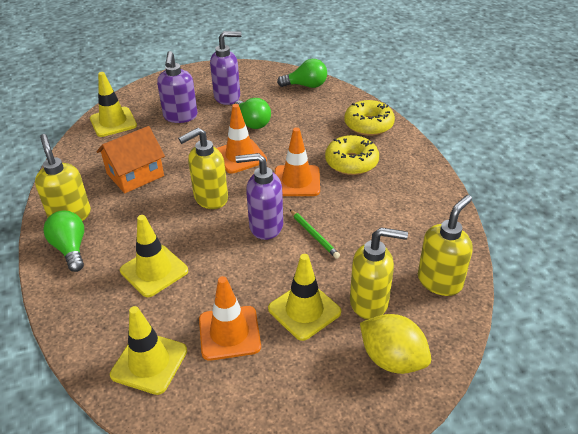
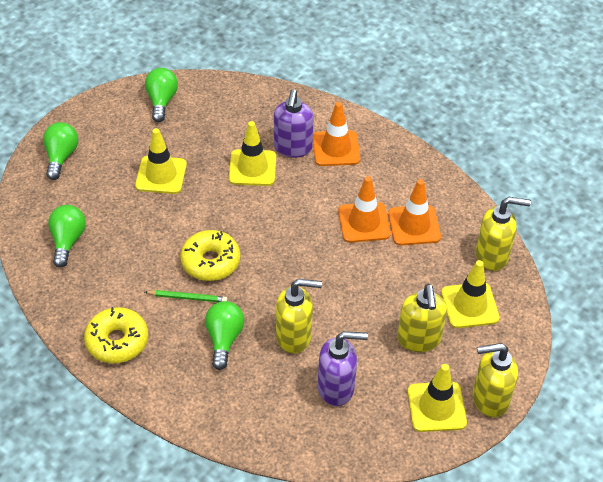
green light bulb: 3 -> 4
orange house: 1 -> 0
purple soap dispenser: 3 -> 2
yellow lemon: 1 -> 0

